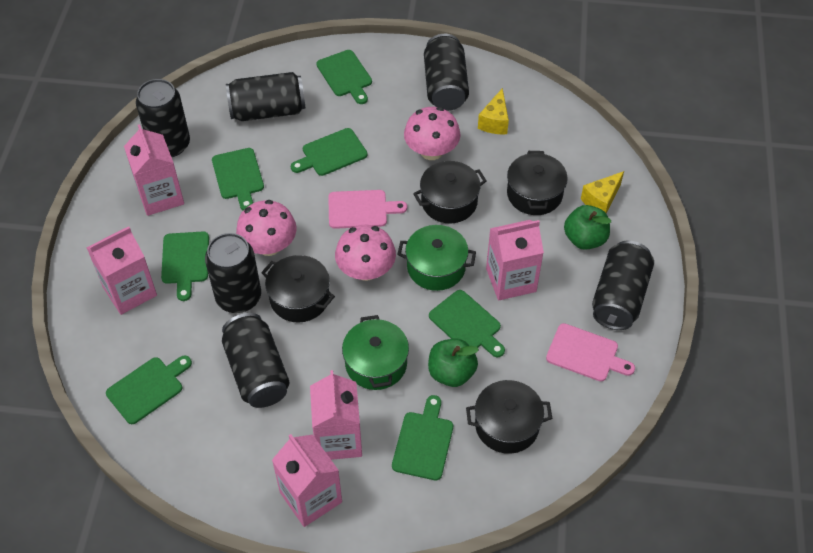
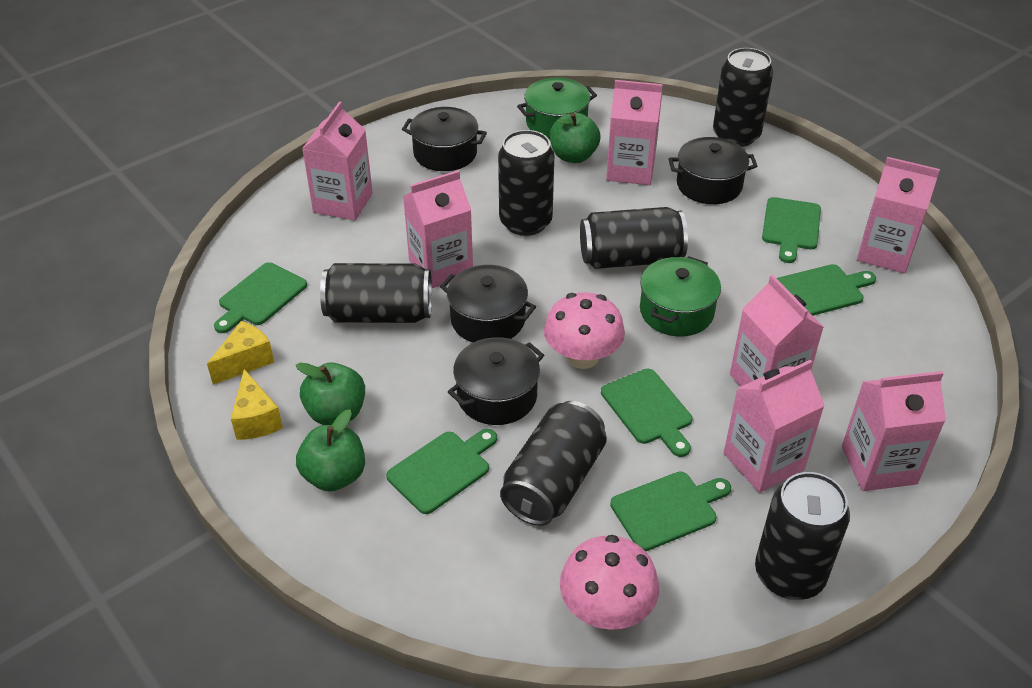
green apple: 2 -> 3
green cutting board: 7 -> 6
pink carton: 5 -> 7
pink cutting board: 2 -> 0
pink mushroom: 3 -> 2

